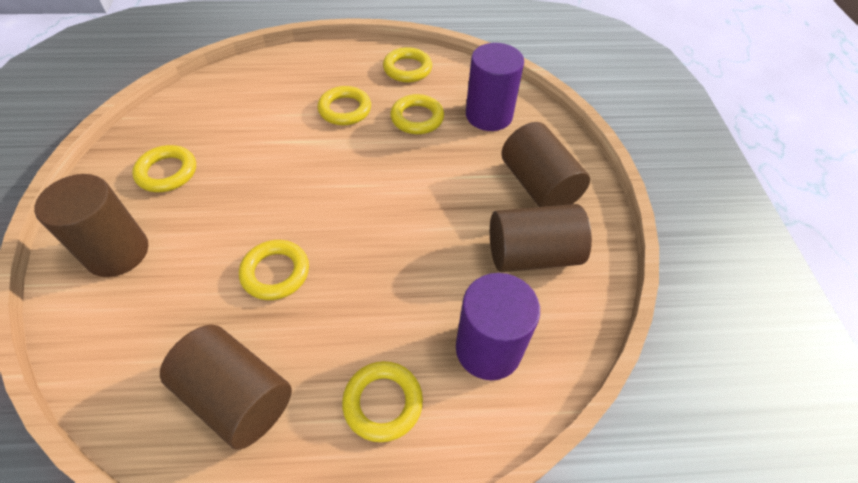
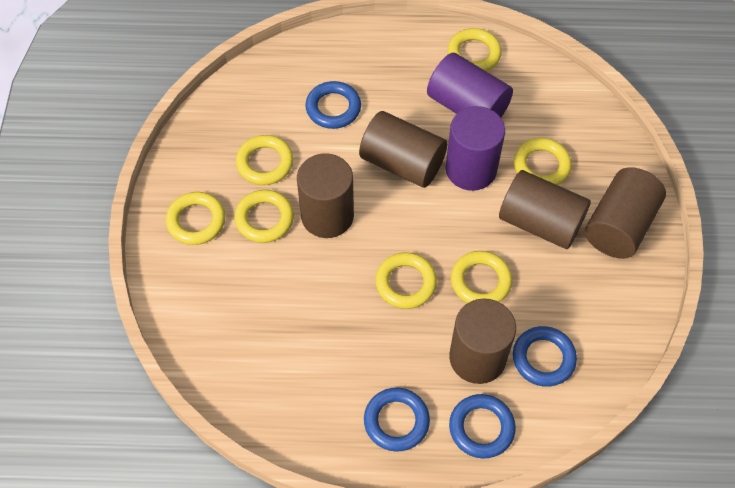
blue ring: 0 -> 4
brown cylinder: 4 -> 5
yellow ring: 6 -> 7

